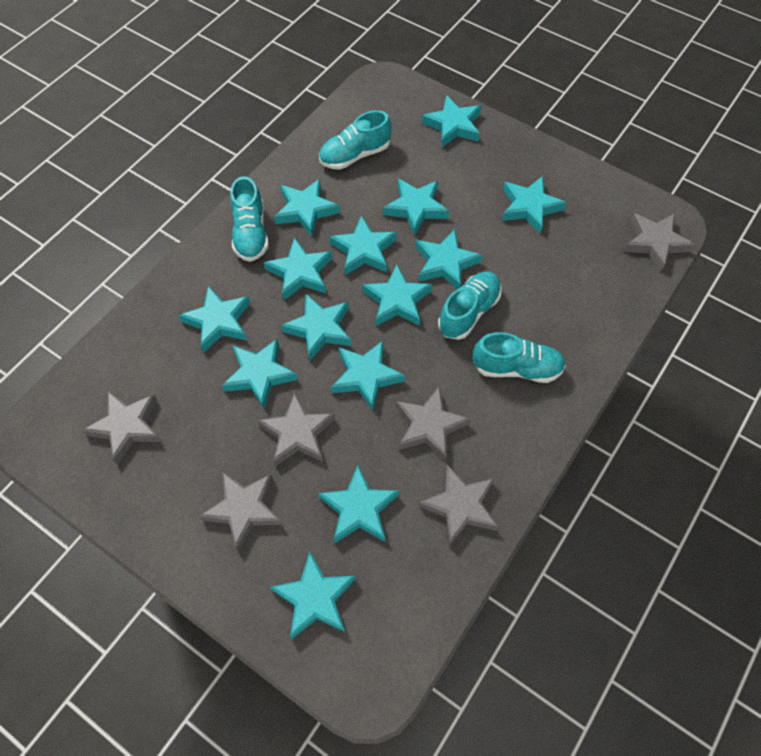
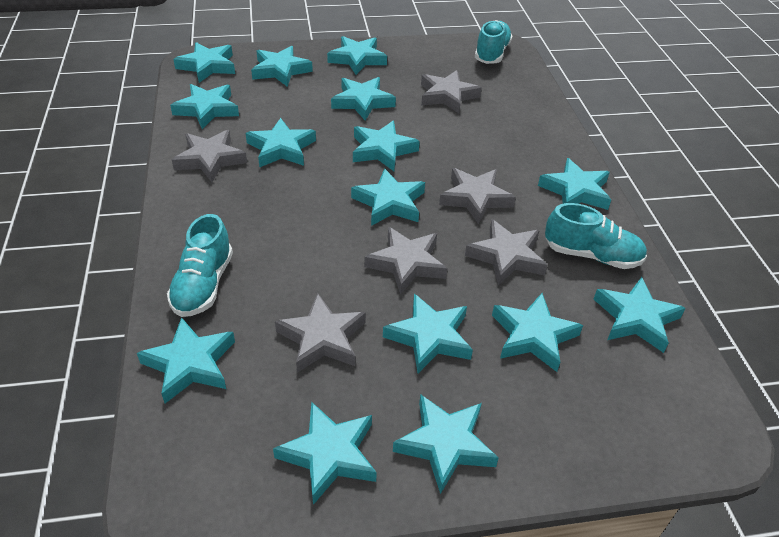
turquoise shoe: 4 -> 3
turquoise star: 14 -> 15

